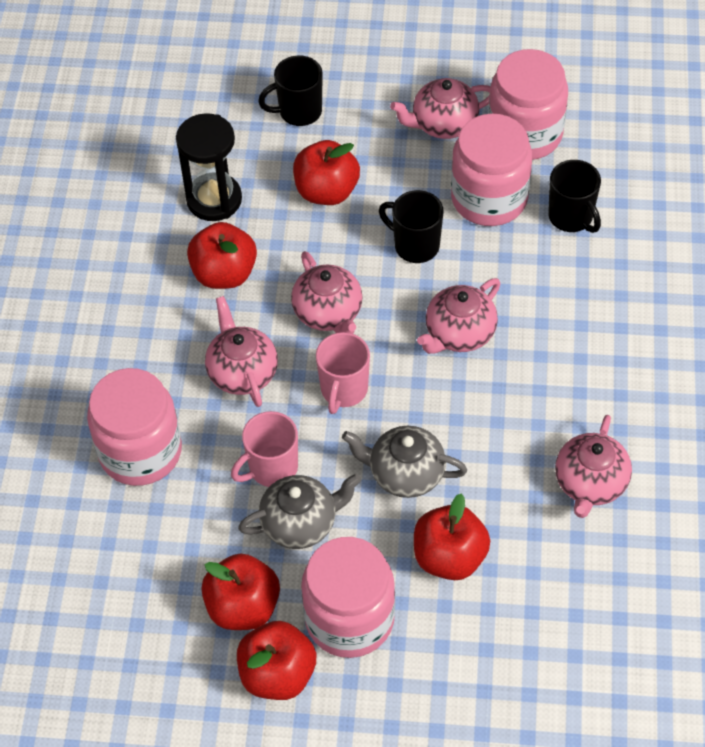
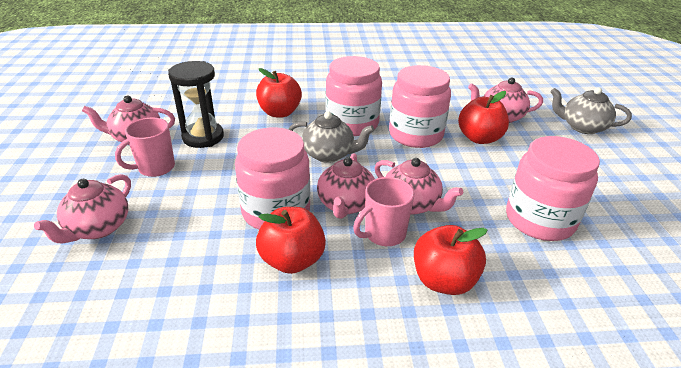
black mug: 3 -> 0
red apple: 5 -> 4

